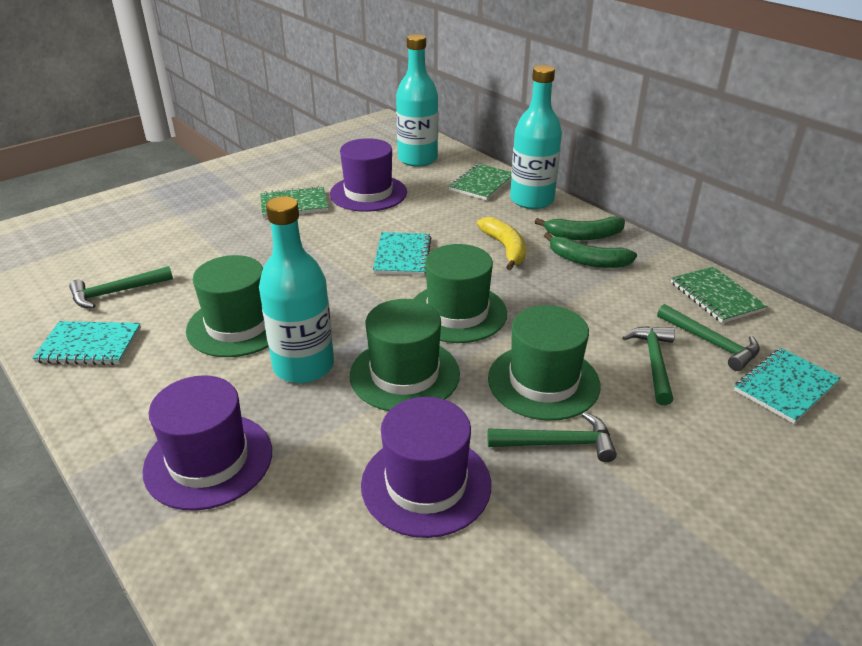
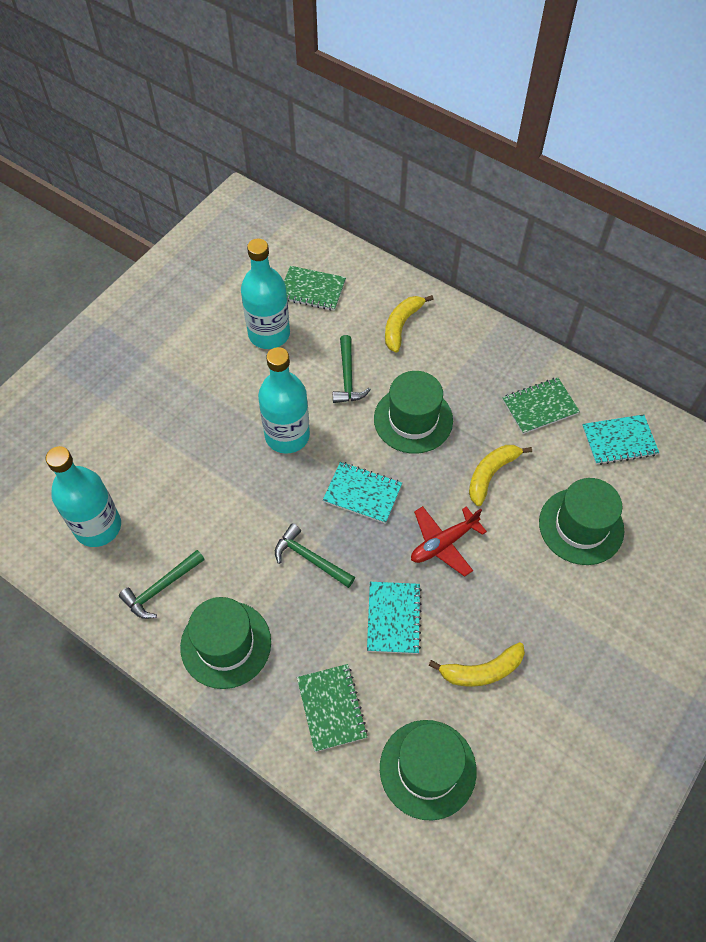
green banana: 2 -> 0
green hammer: 4 -> 3
purple hat: 3 -> 0
red plane: 0 -> 1
yellow banana: 1 -> 3

